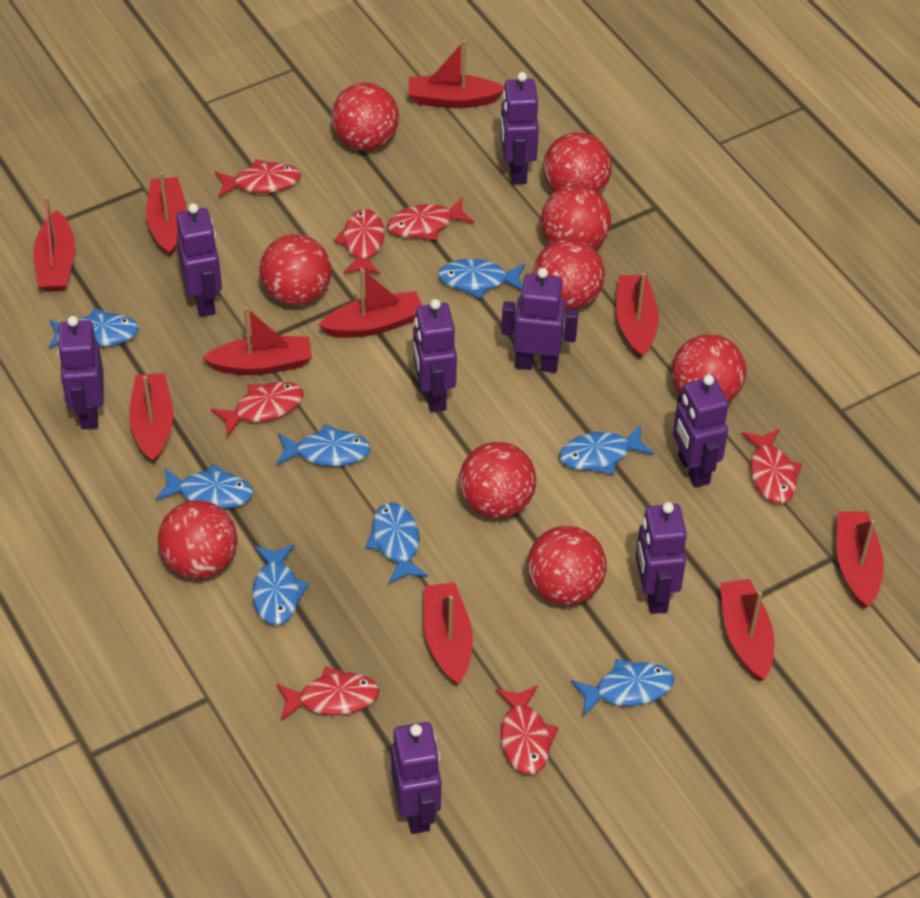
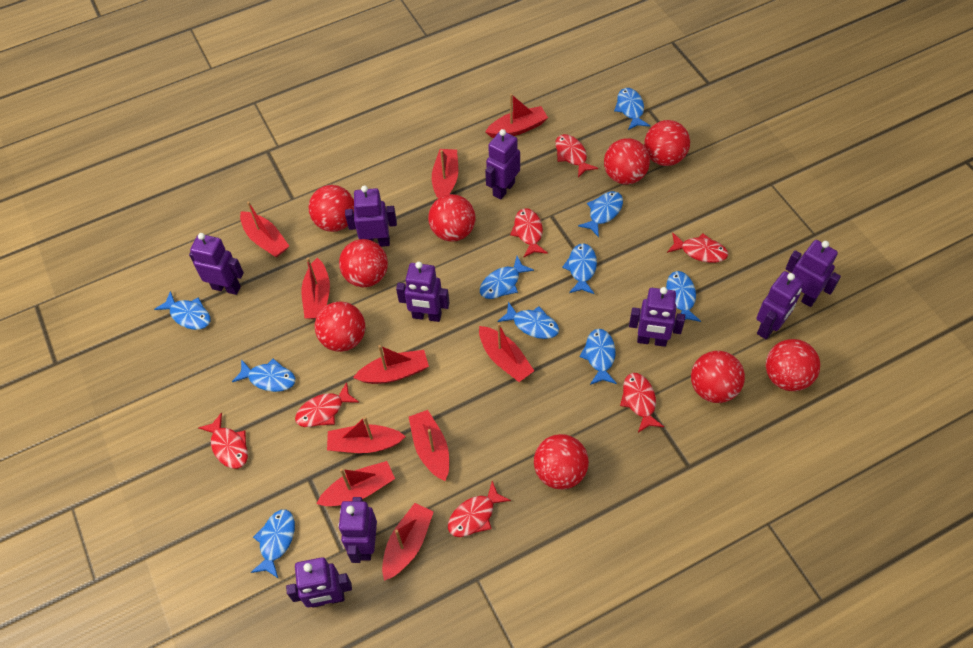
blue fish: 8 -> 10
purple robot: 8 -> 9

